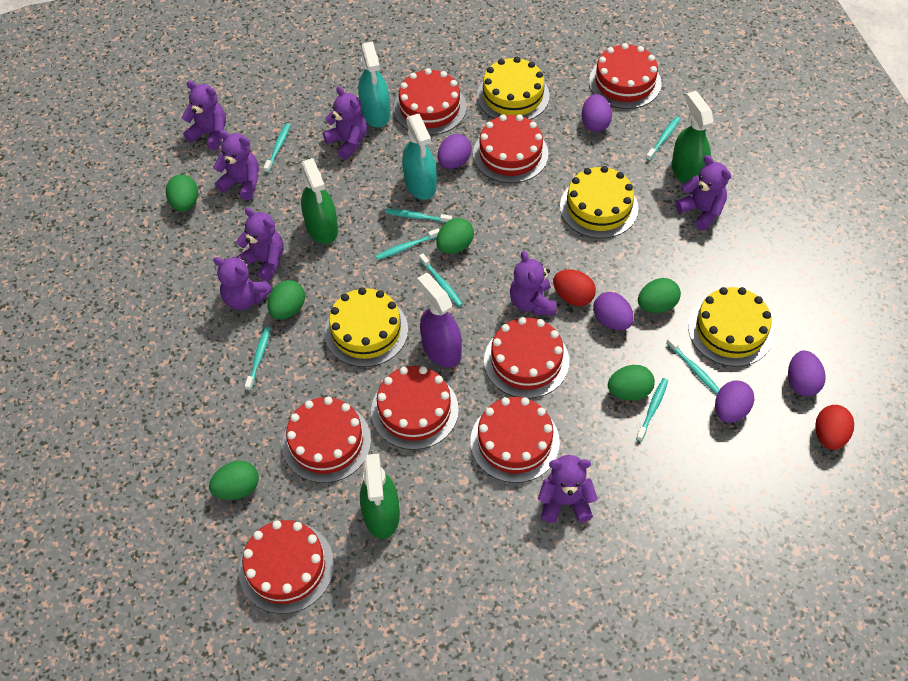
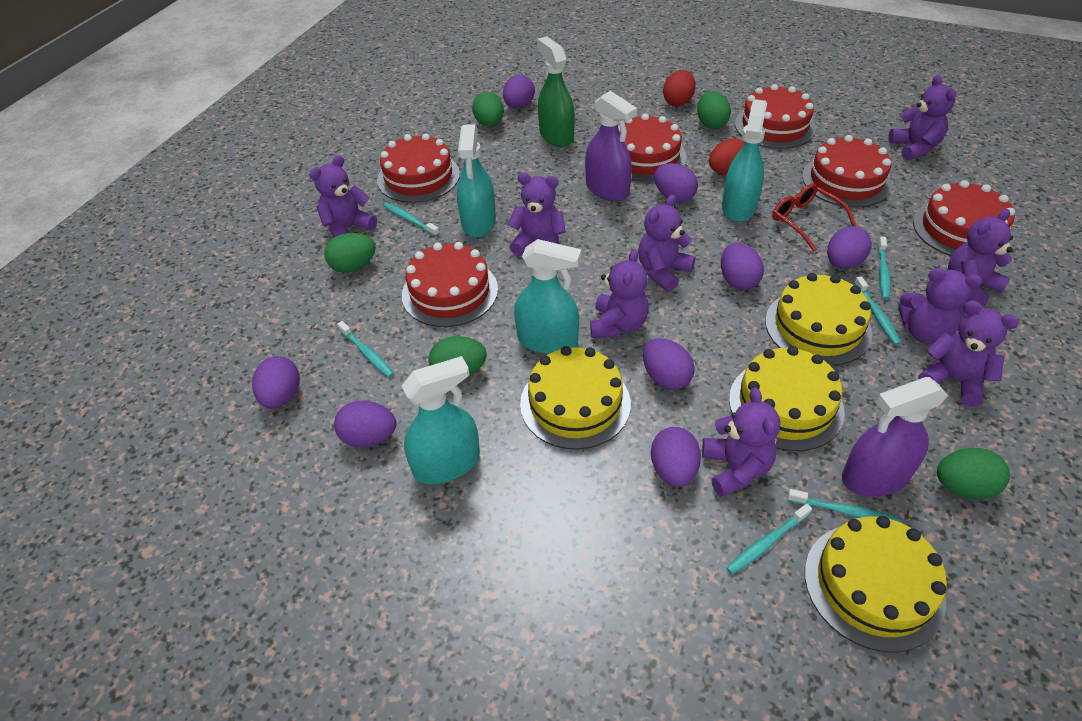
green egg: 6 -> 5
green spray bottle: 3 -> 1
purple egg: 5 -> 8
purple spray bottle: 1 -> 2
purple teddy bear: 8 -> 9
red cake: 8 -> 6
red glasses: 0 -> 1
turquoise spray bottle: 2 -> 4
turquoise toothbrush: 8 -> 6

